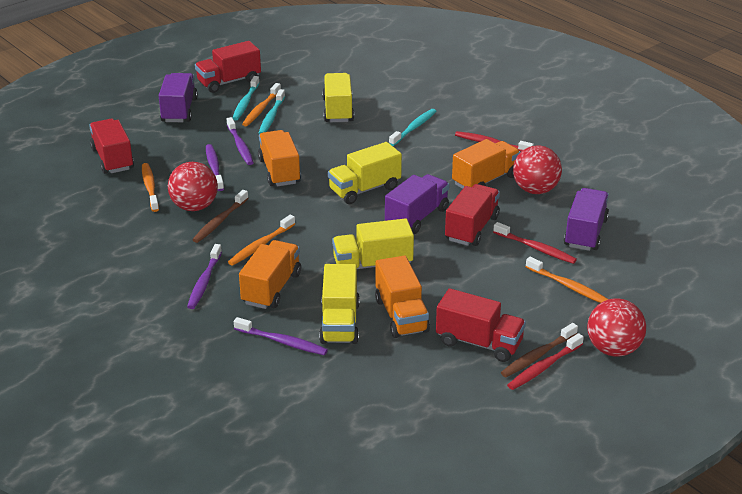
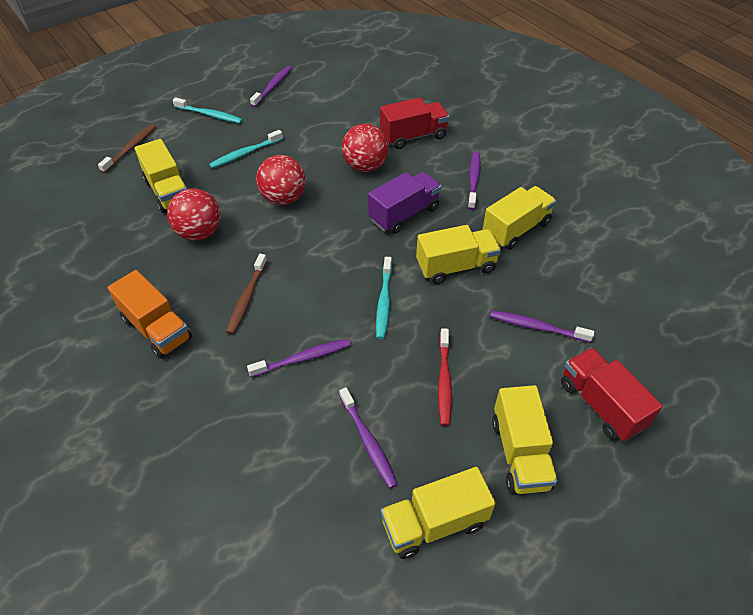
orange toothbrush: 4 -> 0
orange truck: 4 -> 1
purple toothbrush: 4 -> 5
purple truck: 3 -> 1
red toothbrush: 3 -> 1
red truck: 4 -> 2
yellow truck: 4 -> 5

